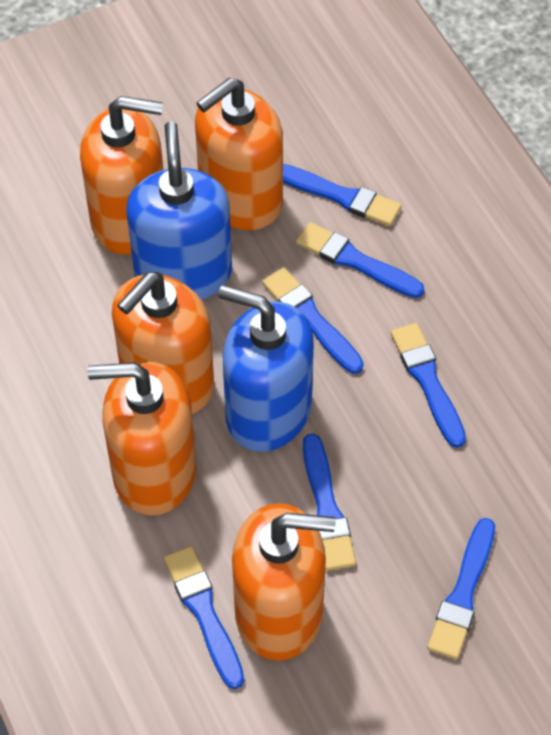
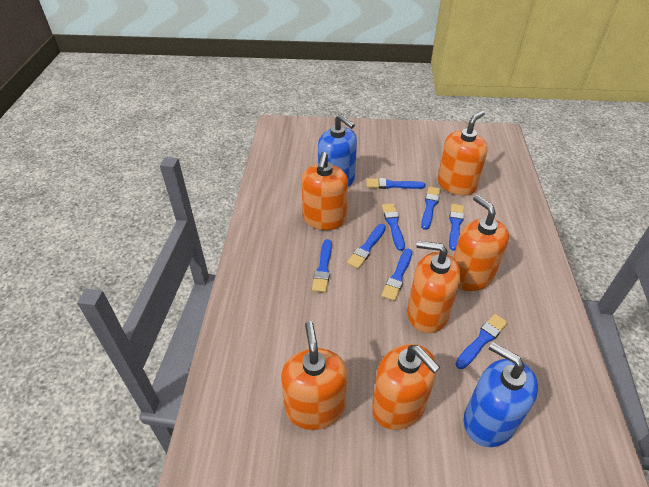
blue brush: 7 -> 8
orange soap dispenser: 5 -> 6

